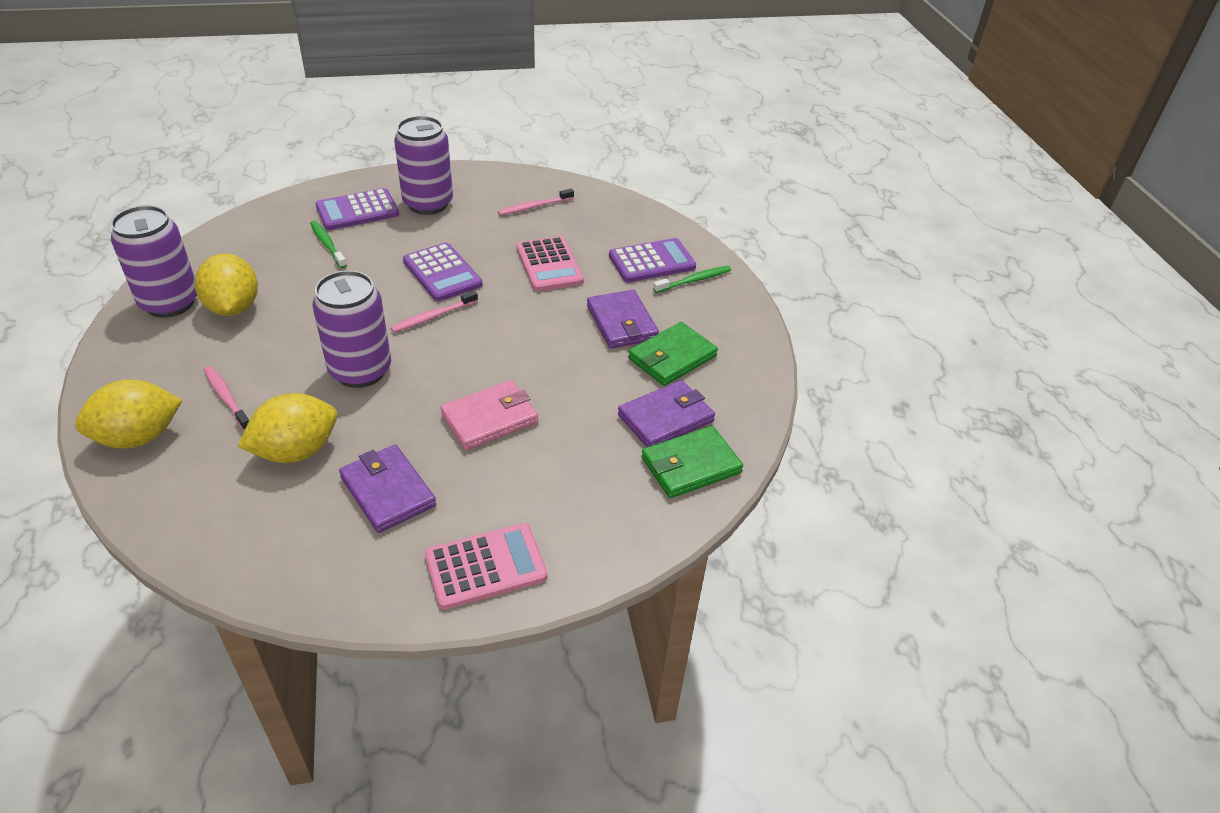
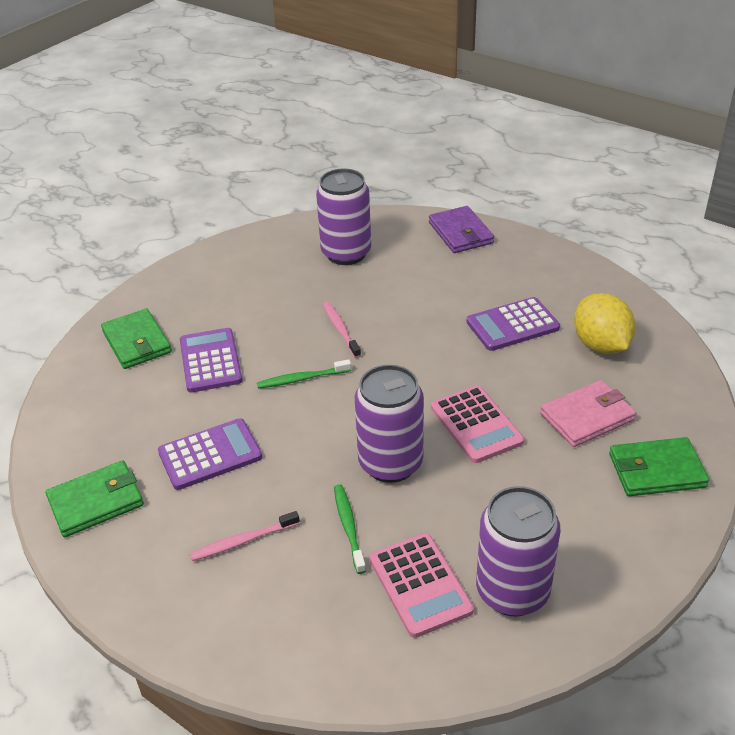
green wallet: 2 -> 3
pink toothbrush: 3 -> 2
purple wallet: 3 -> 1
yellow lemon: 3 -> 1

